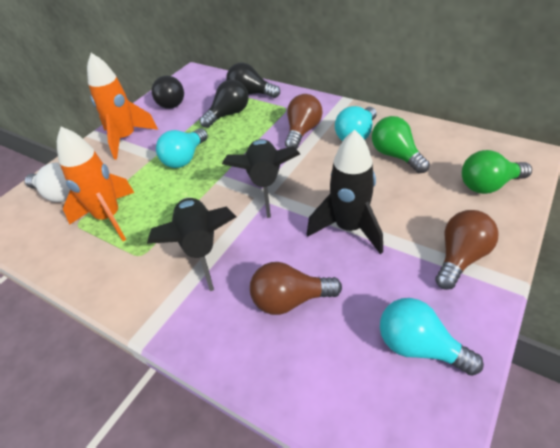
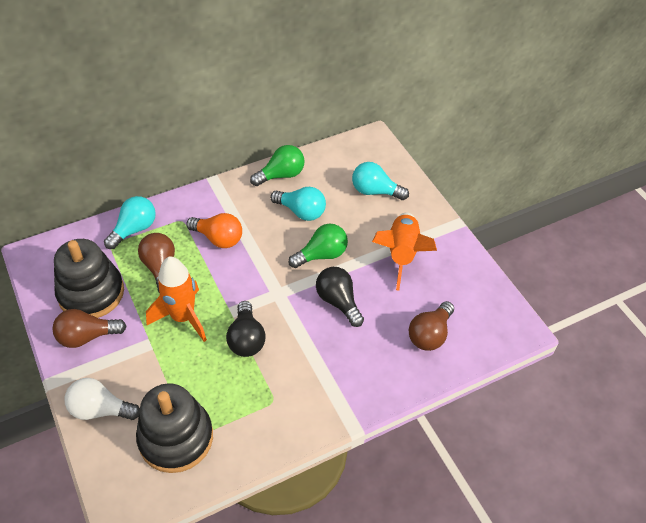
black light bulb: 3 -> 2
black rocket: 3 -> 0
black stacking toy: 0 -> 2
orange light bulb: 0 -> 1

